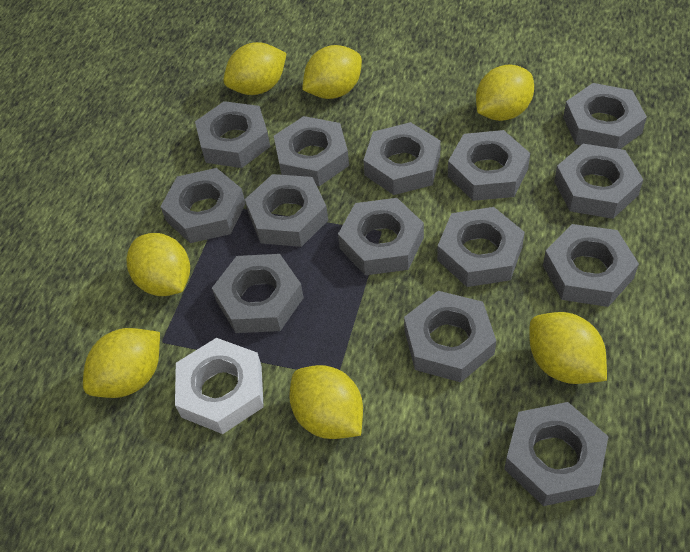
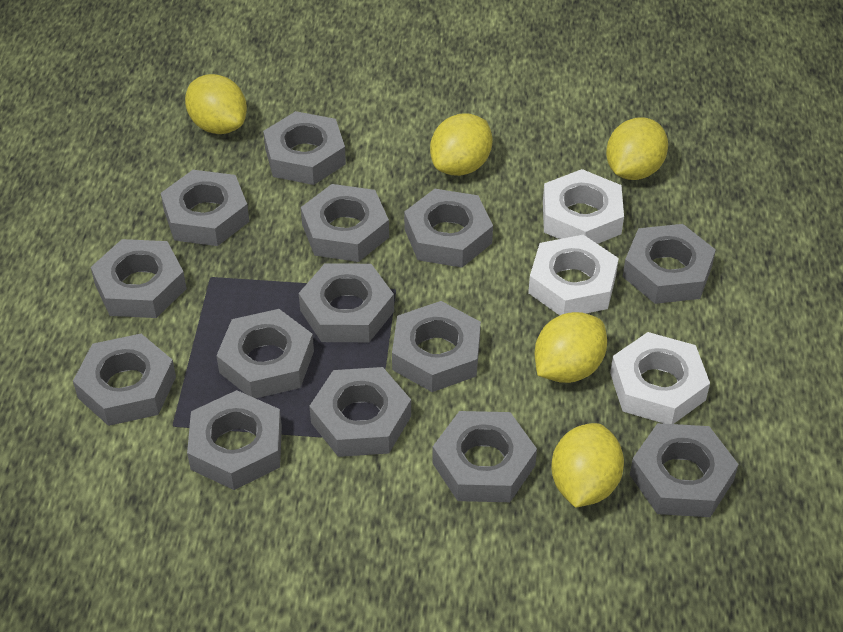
white nut: 1 -> 3
yellow lemon: 7 -> 5

